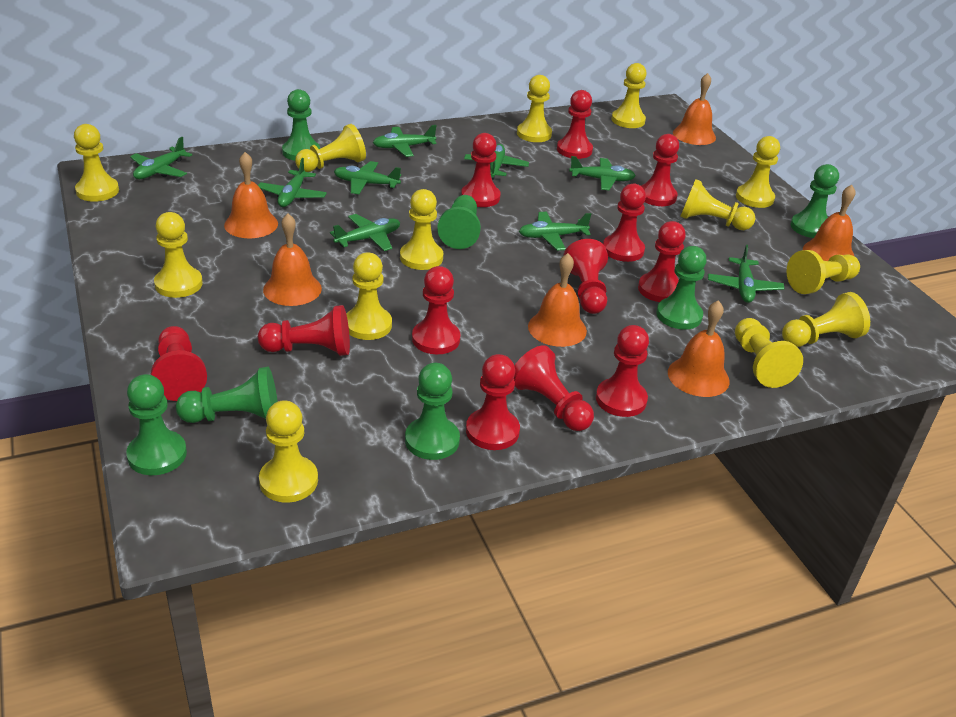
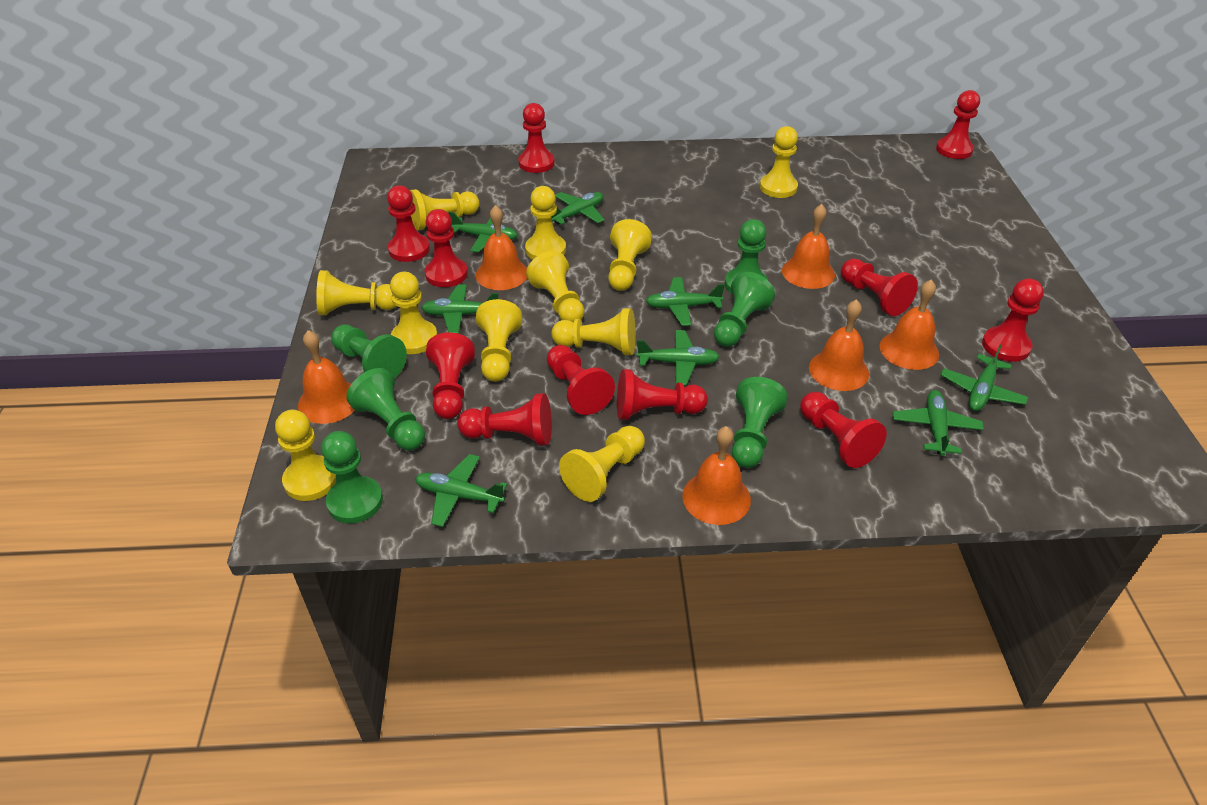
green pawn: 7 -> 6
green plane: 9 -> 8
red pawn: 12 -> 11
yellow pawn: 13 -> 11

